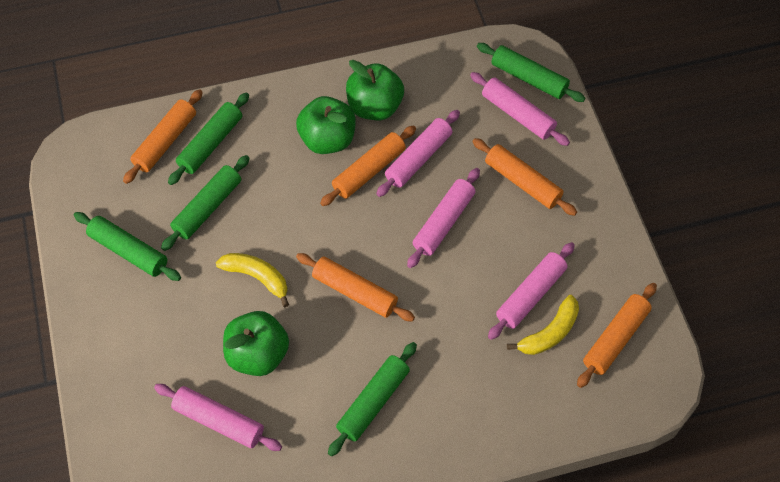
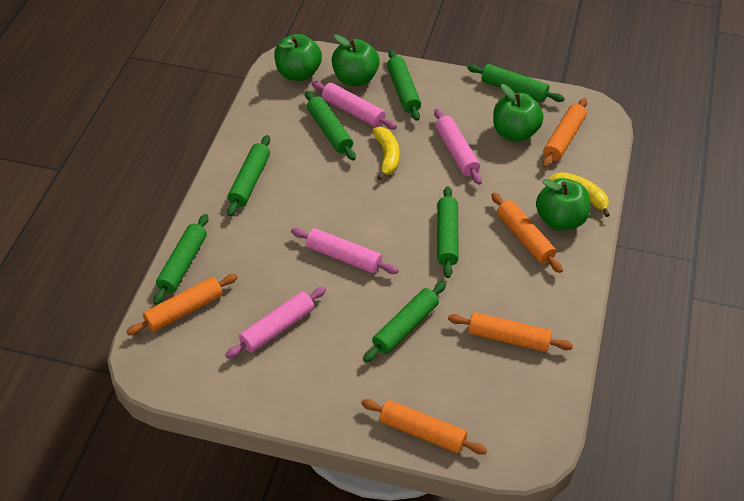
green apple: 3 -> 4
green rolling pin: 5 -> 7
pink rolling pin: 5 -> 4

